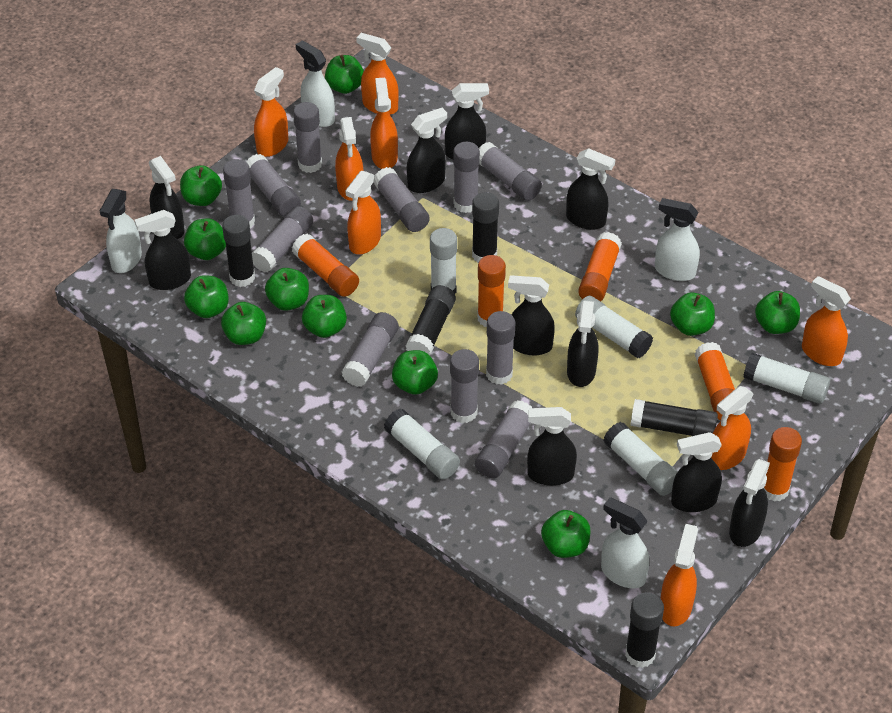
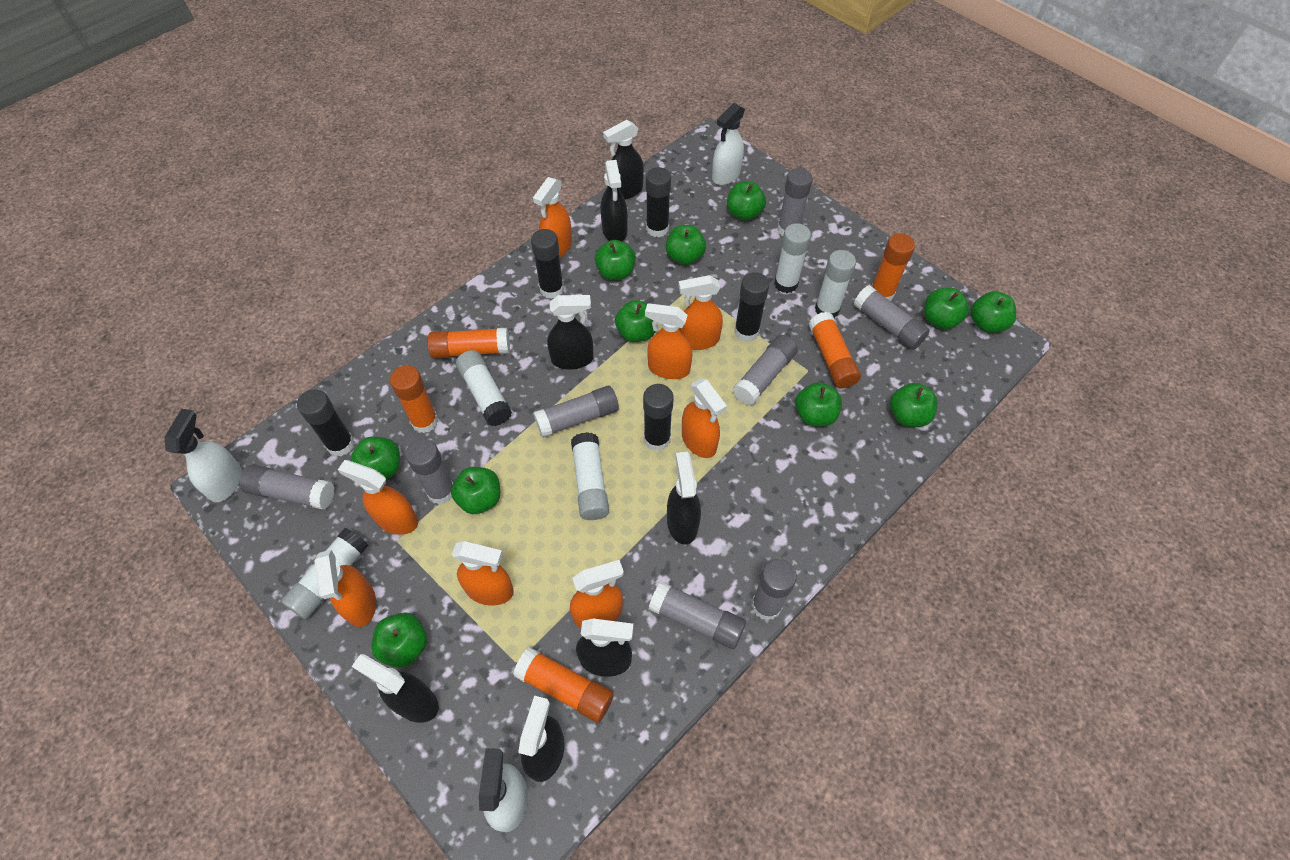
black spray bottle: 10 -> 7
grey glue stick: 11 -> 8
white spray bottle: 4 -> 3

